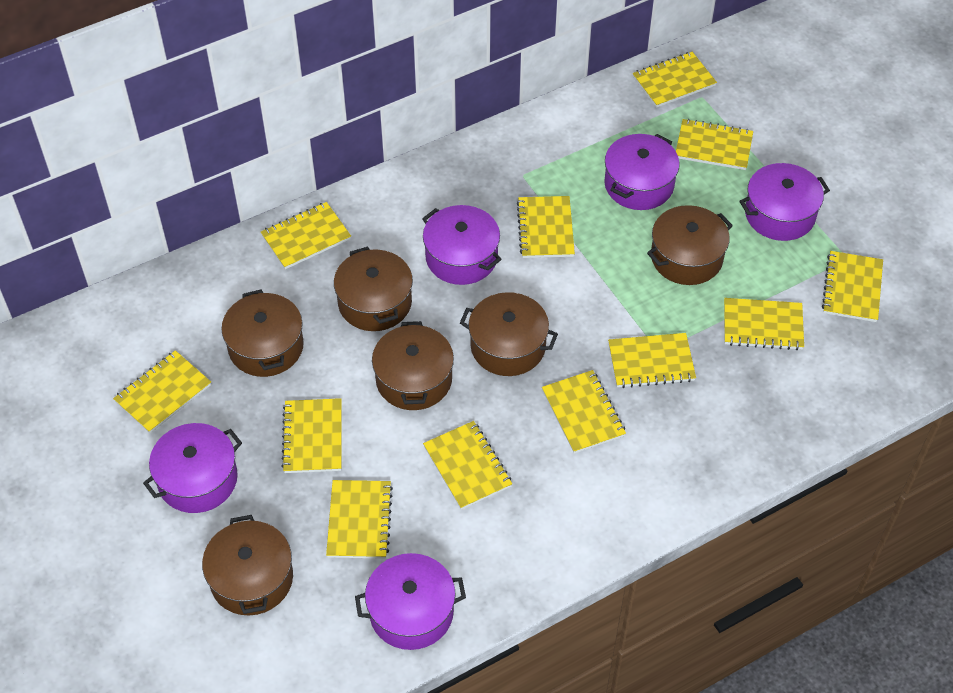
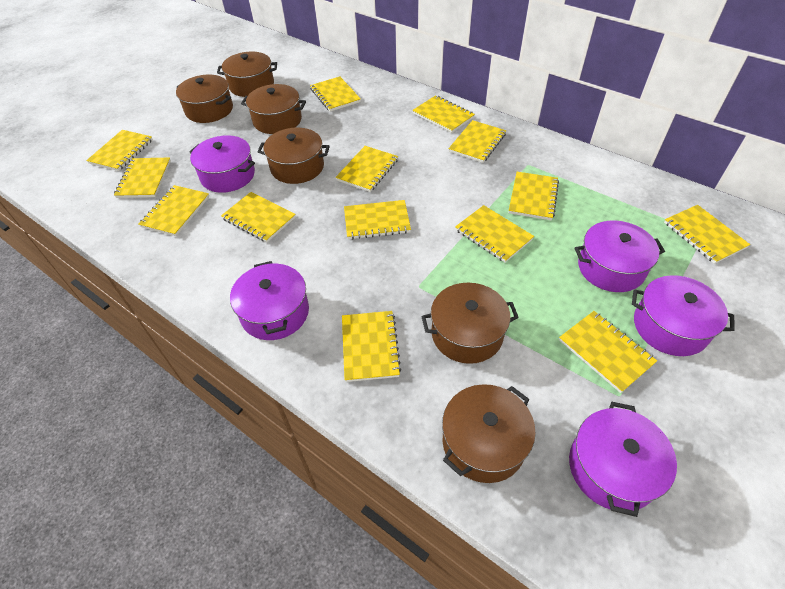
yellow notebook: 12 -> 14

